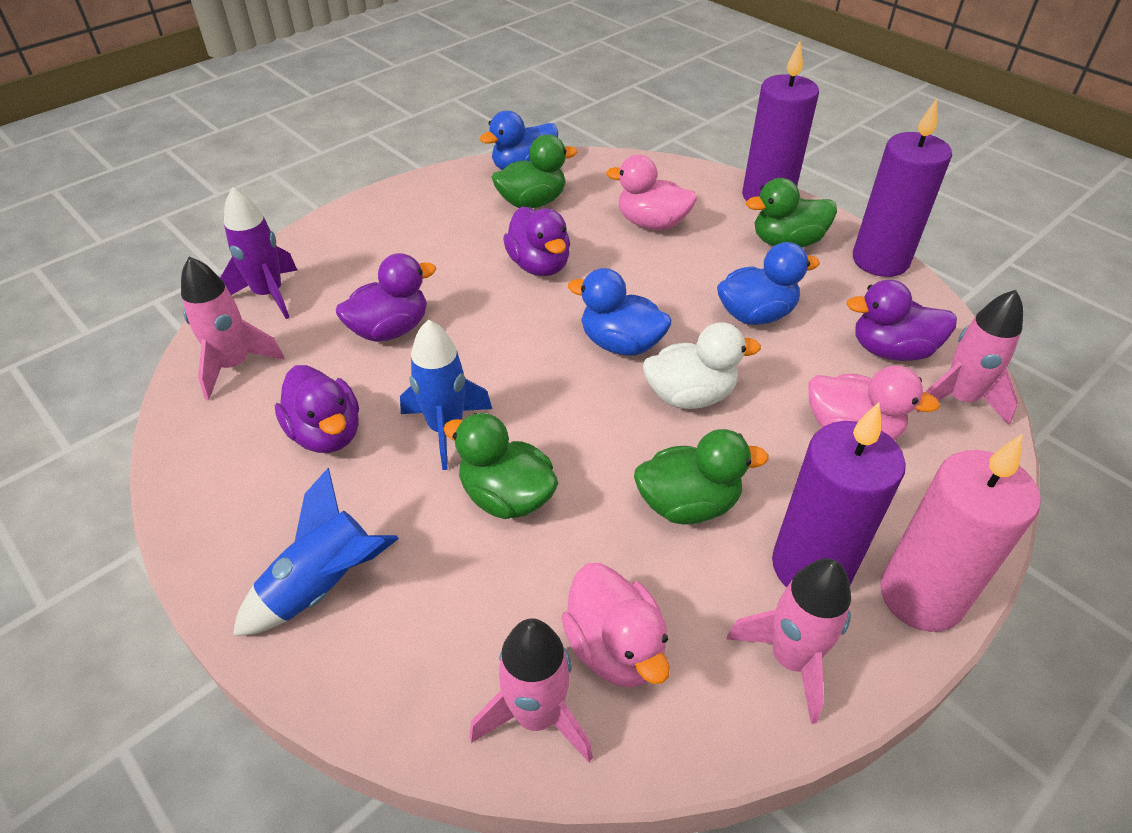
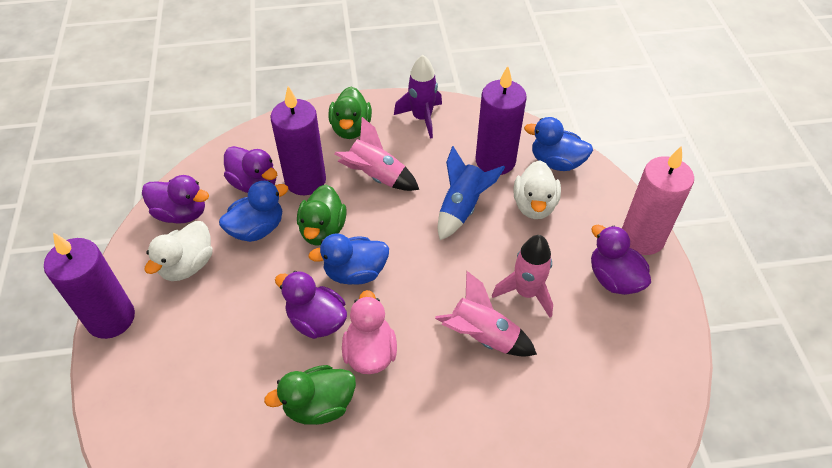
blue rocket: 2 -> 1
green duck: 4 -> 3
pink duck: 3 -> 1
pink rocket: 4 -> 3
white duck: 1 -> 2

